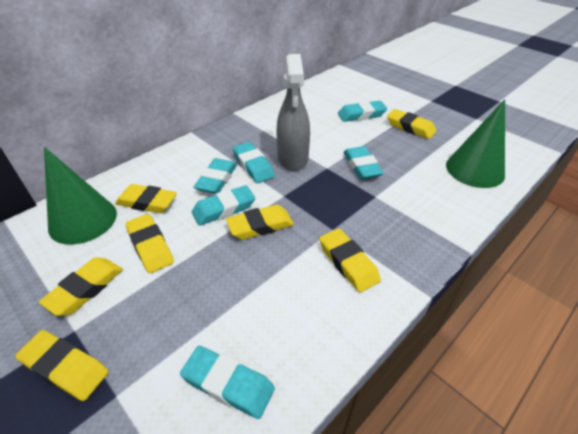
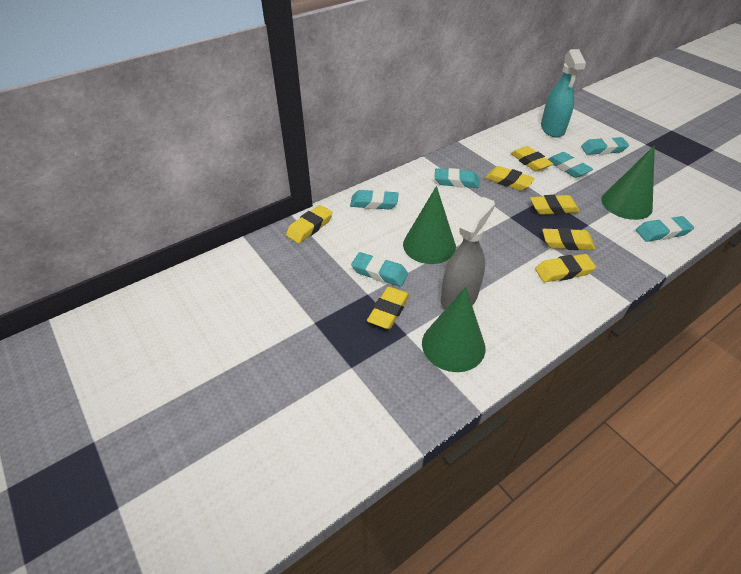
green cone: 2 -> 3
turquoise spray bottle: 0 -> 1

